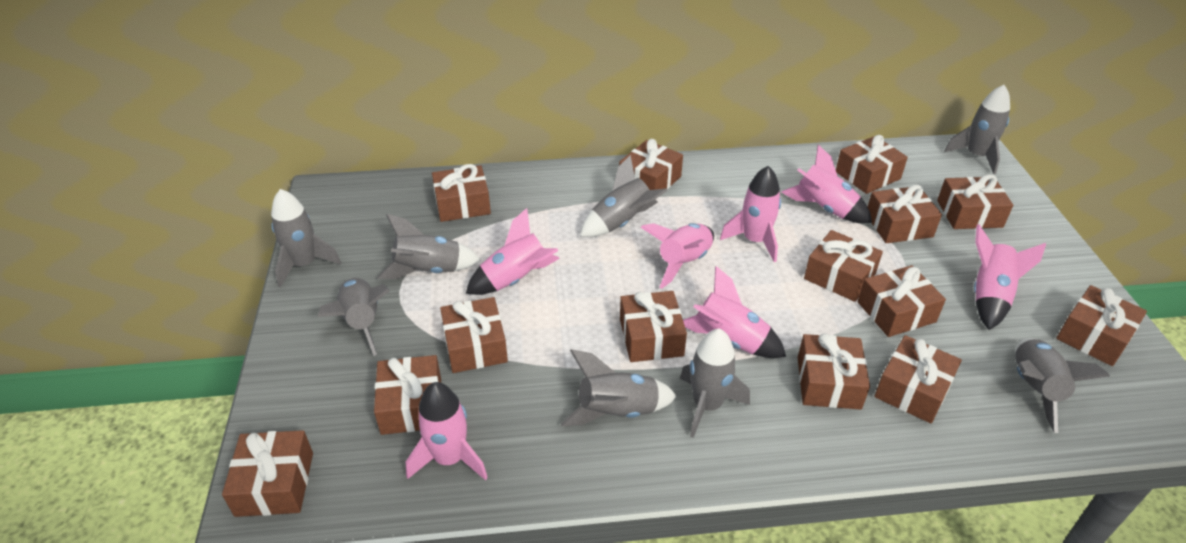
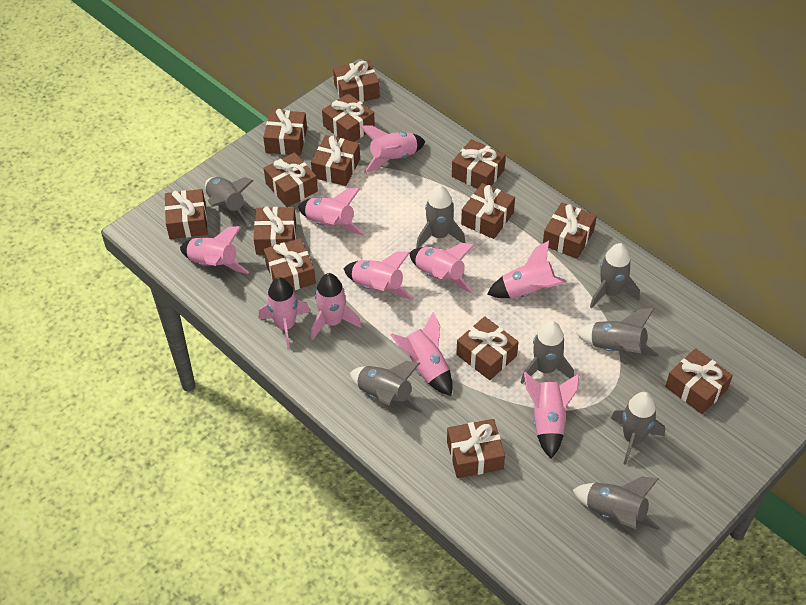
pink rocket: 7 -> 10

